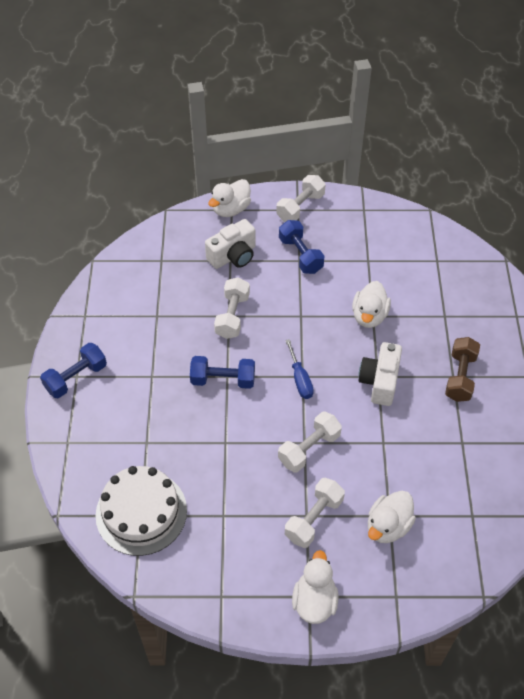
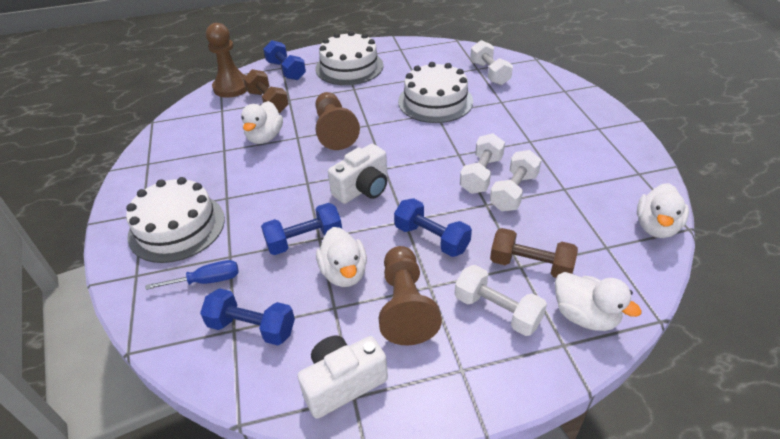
blue dumbbell: 3 -> 4
brown dumbbell: 1 -> 2
brown pawn: 0 -> 3
white cake: 1 -> 3

